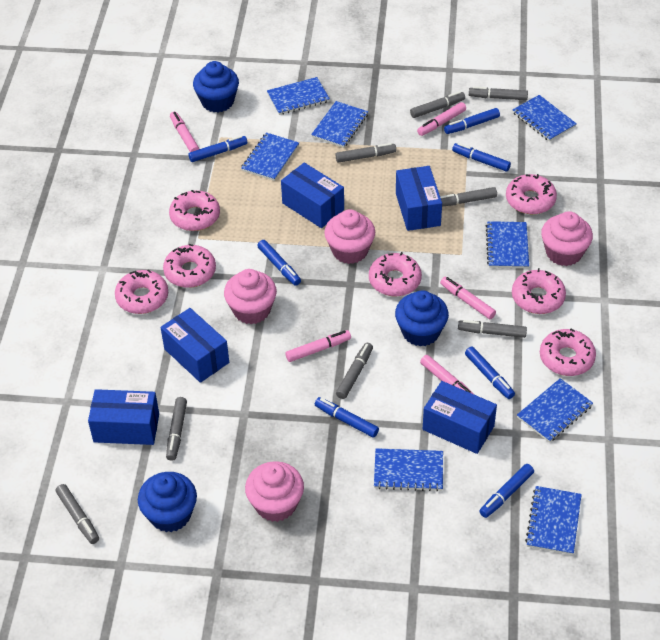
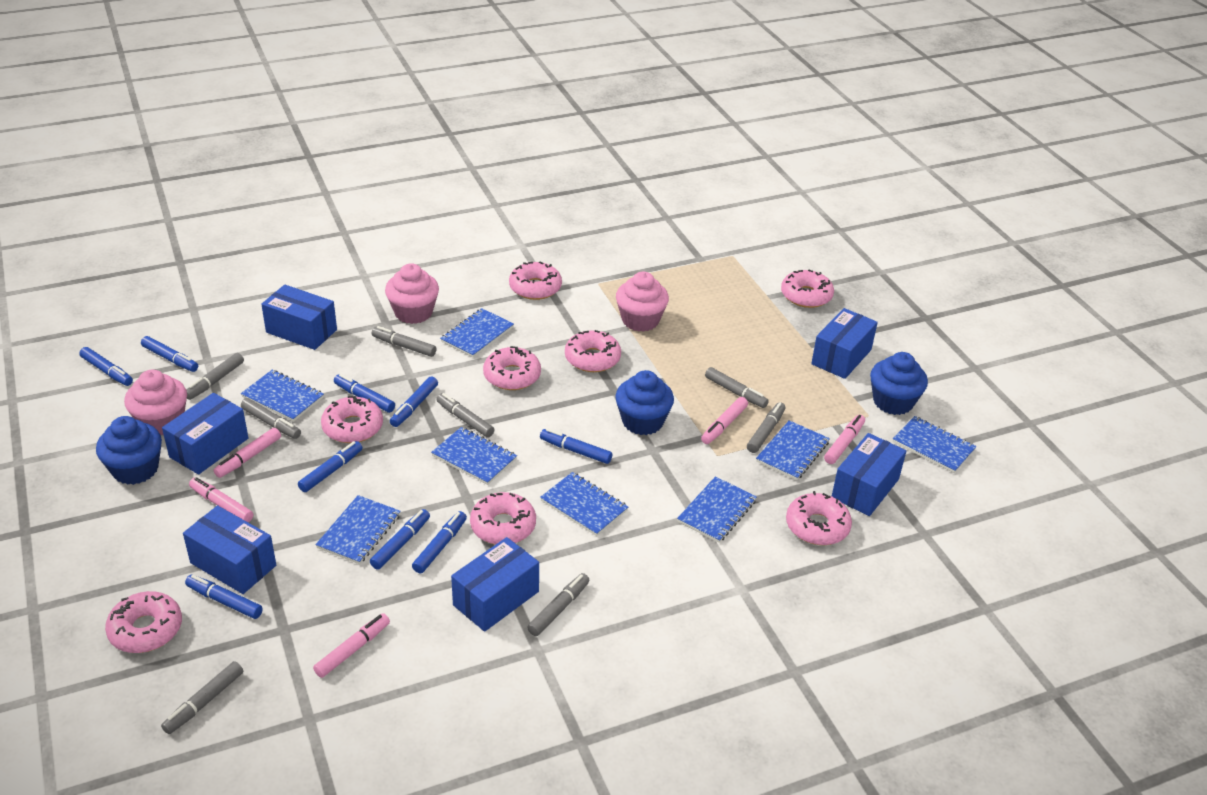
blue box: 5 -> 6
blue marker: 7 -> 9
pink cupcake: 4 -> 3
pink donut: 7 -> 8

